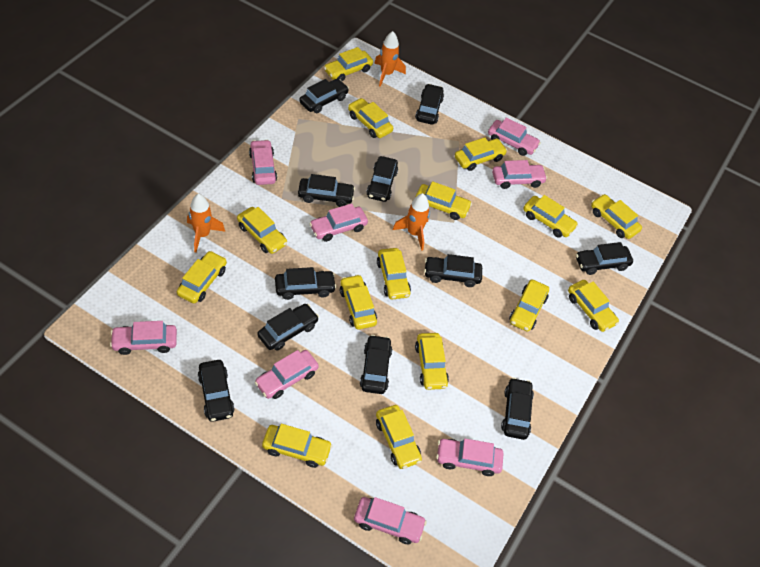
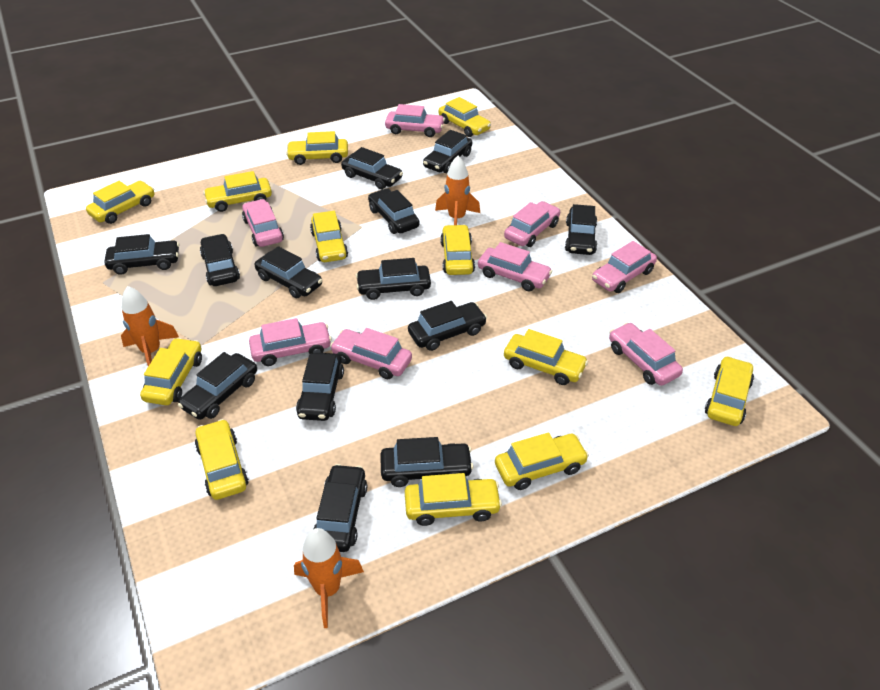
black car: 11 -> 13
yellow car: 15 -> 12

